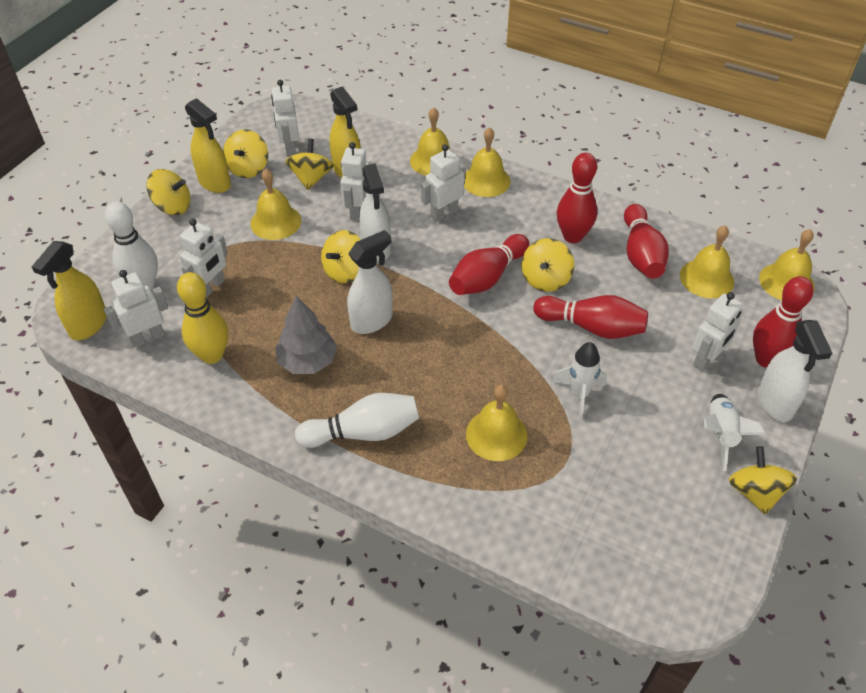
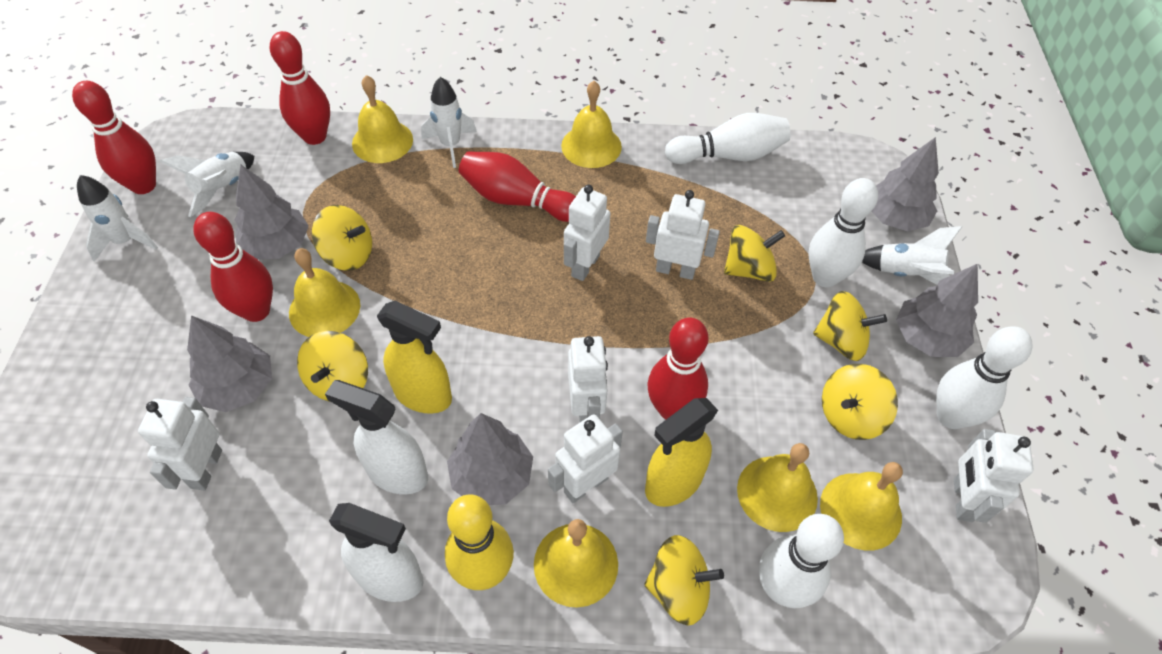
grey tree: 1 -> 5
white bowling pin: 2 -> 4
white rocket: 2 -> 4
white spray bottle: 3 -> 2
yellow spray bottle: 3 -> 2

